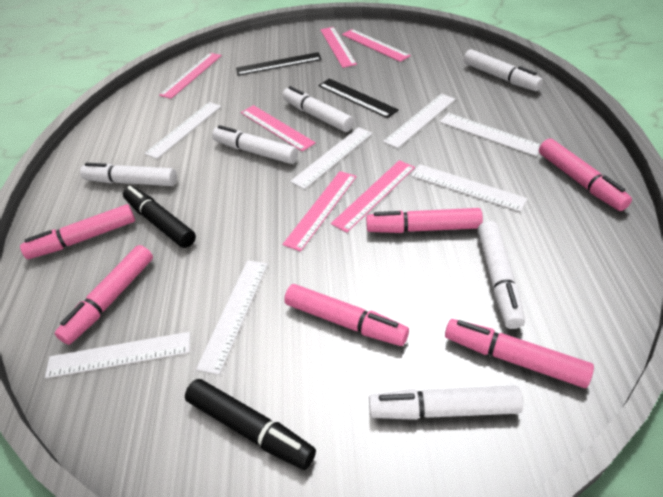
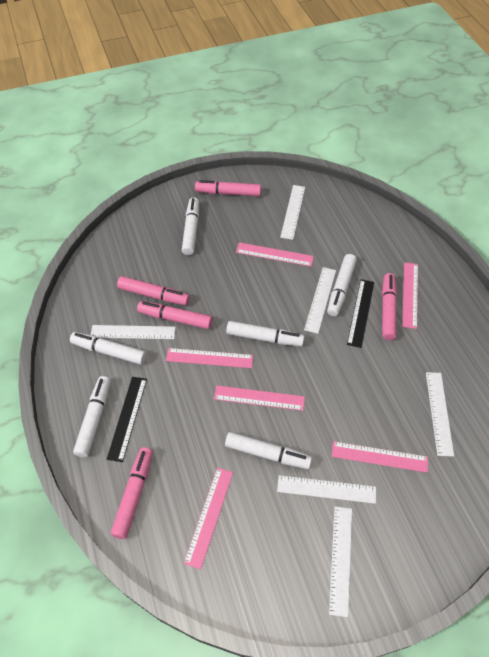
black marker: 2 -> 0
pink marker: 6 -> 5
white ruler: 7 -> 6

